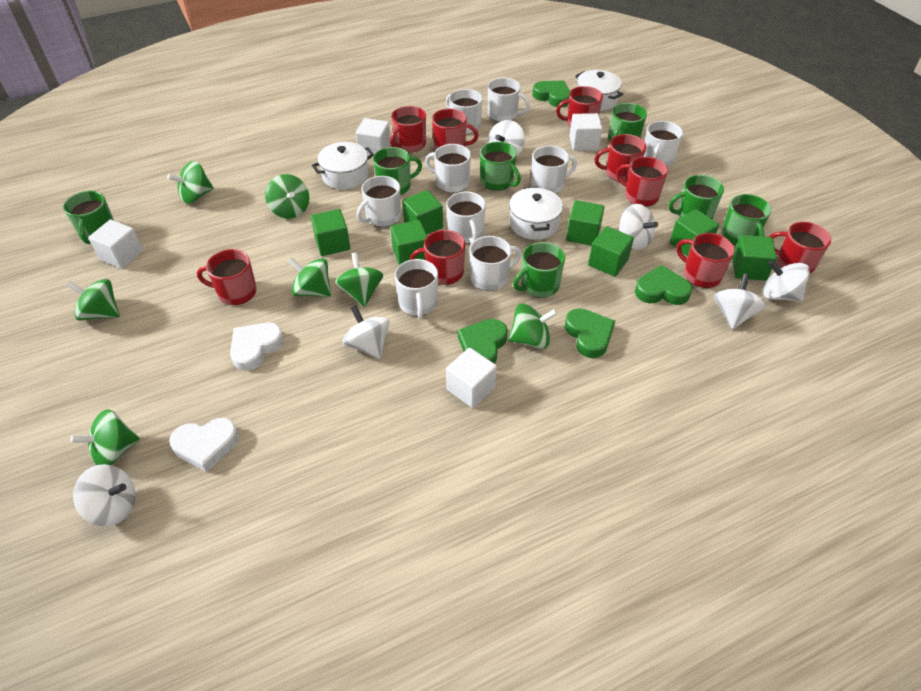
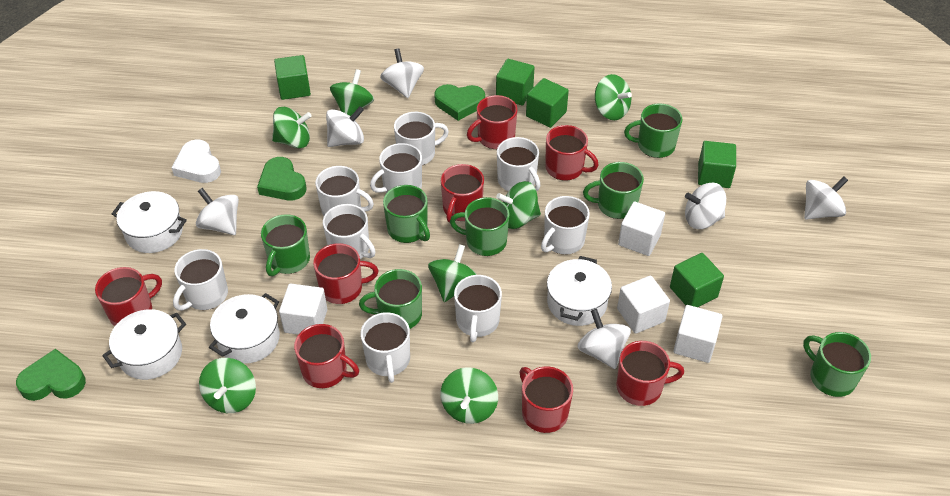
green cube: 7 -> 5
green heart: 4 -> 3
red mug: 9 -> 8
white heart: 2 -> 1
white pot: 3 -> 4

